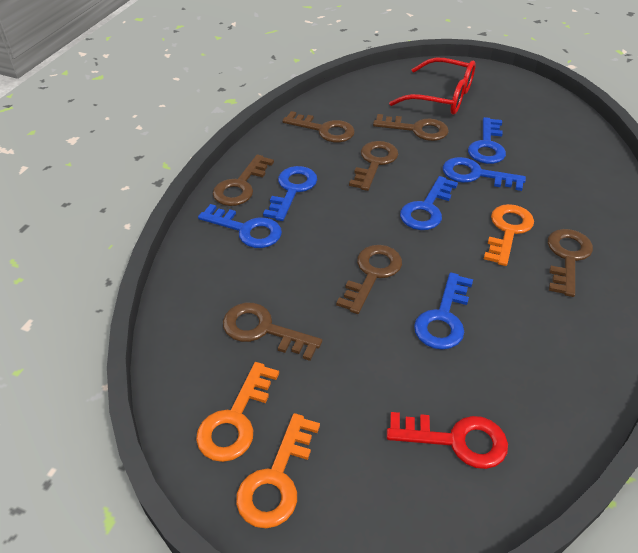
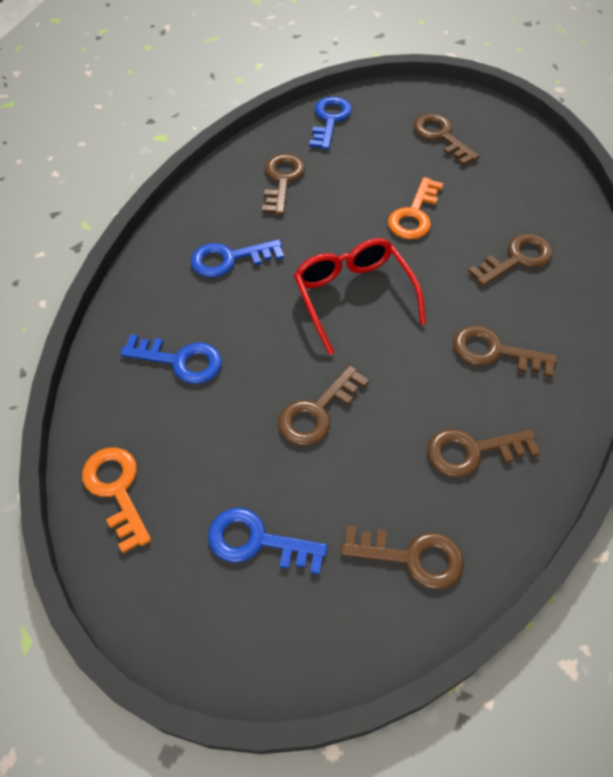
blue key: 6 -> 4
orange key: 3 -> 2
red key: 1 -> 0

